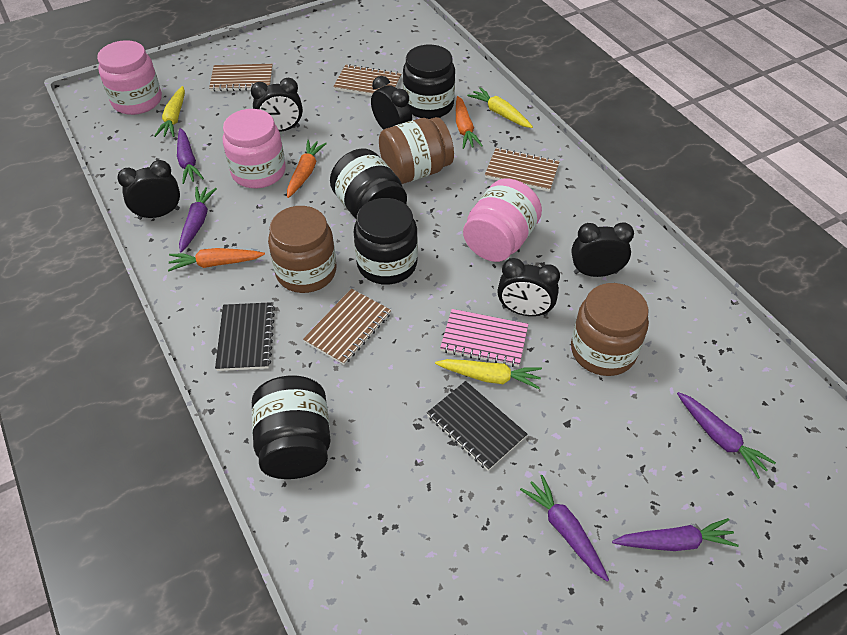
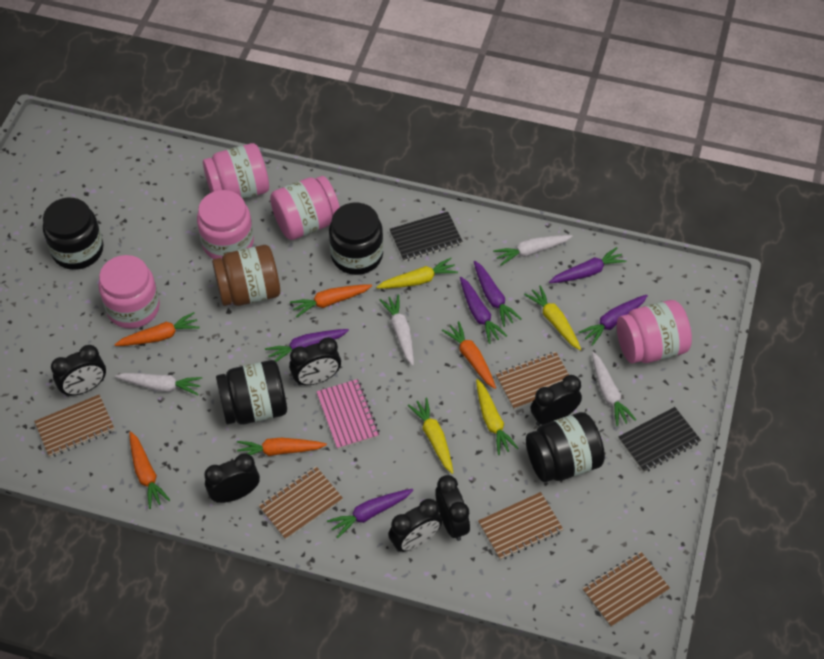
black clock: 5 -> 6
brown jar: 3 -> 1
brown notebook: 4 -> 5
orange carrot: 3 -> 5
pink jar: 3 -> 5
purple carrot: 5 -> 6
white carrot: 0 -> 4
yellow carrot: 3 -> 4

